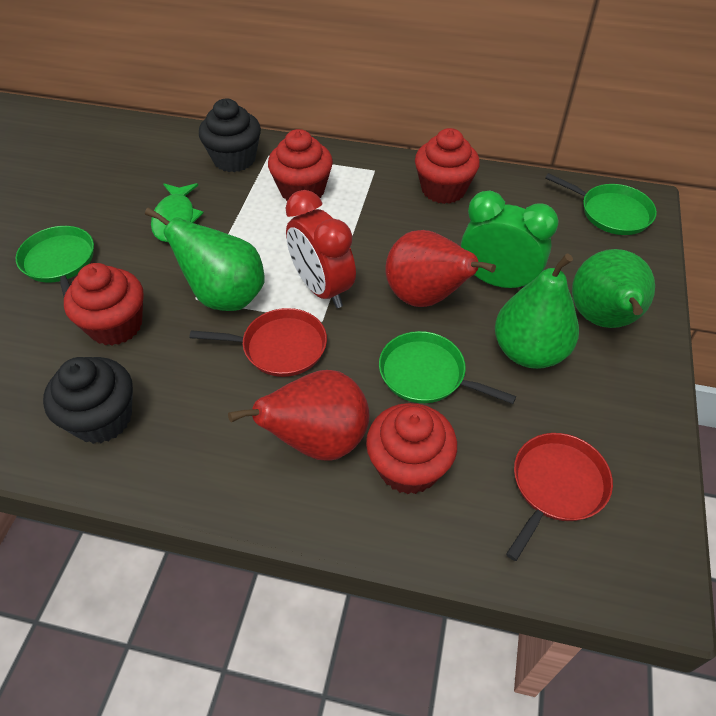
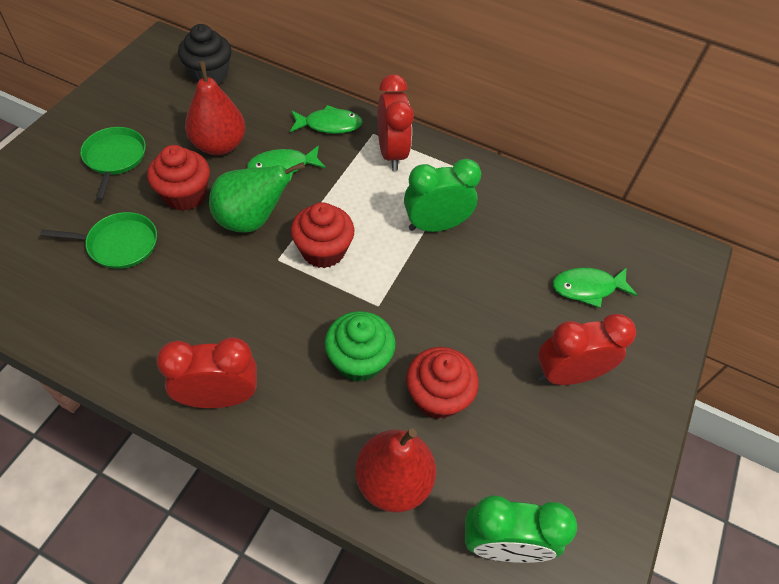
black cupcake: 2 -> 1
green clock: 1 -> 2
green cupcake: 0 -> 1
green fish: 1 -> 3
green pan: 3 -> 2
green pear: 3 -> 1
red clock: 1 -> 3
red cupcake: 4 -> 3
red pan: 2 -> 0

